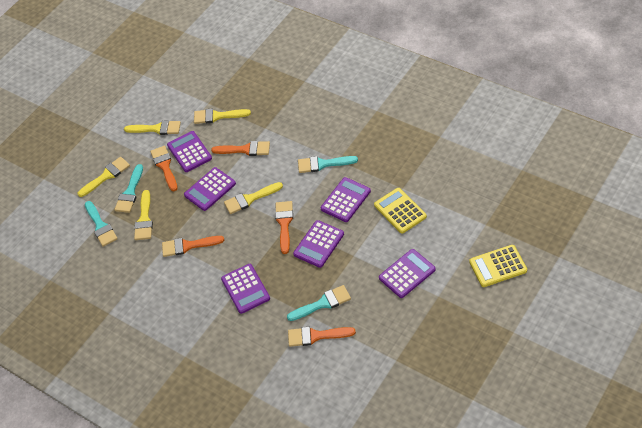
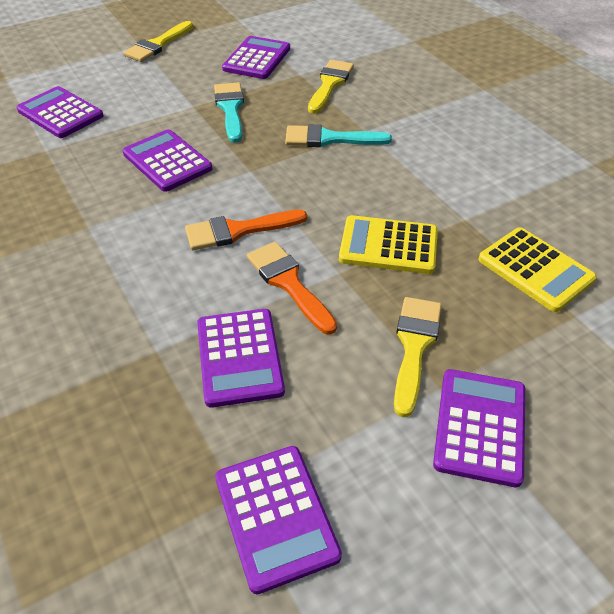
orange brush: 5 -> 2
turquoise brush: 4 -> 2
yellow brush: 5 -> 3

